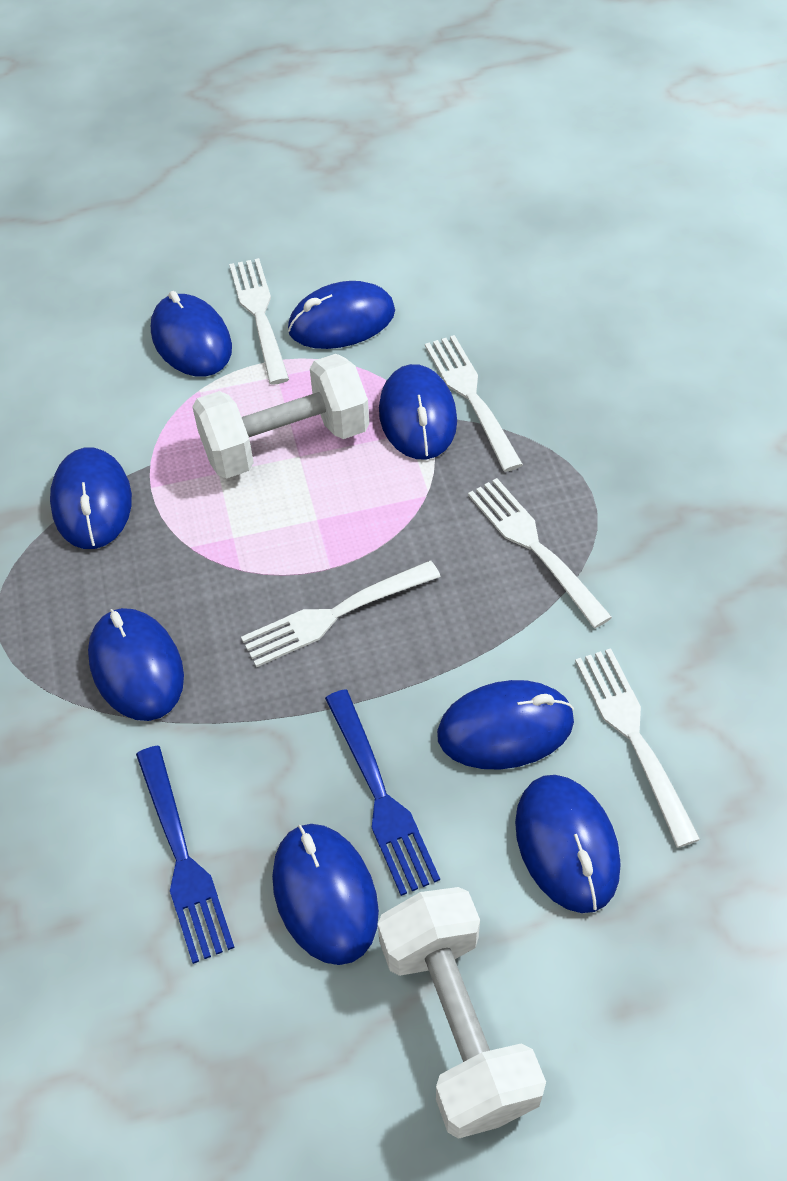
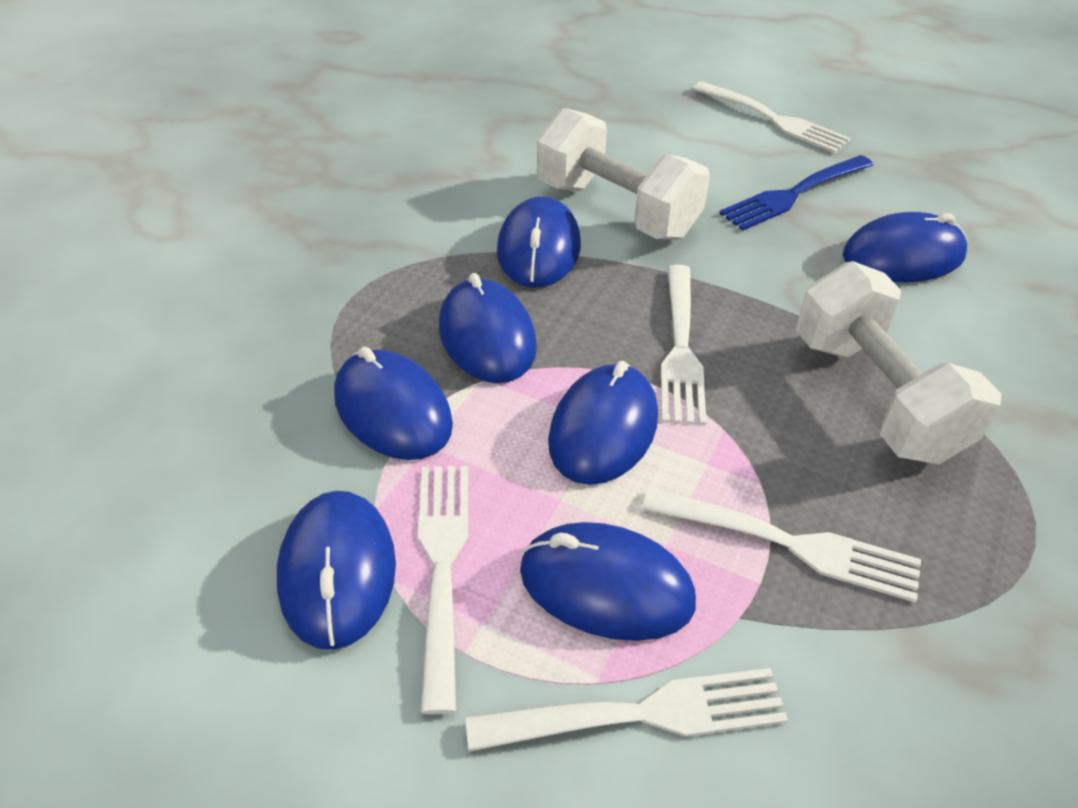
blue fork: 2 -> 1
blue mouse: 8 -> 7

